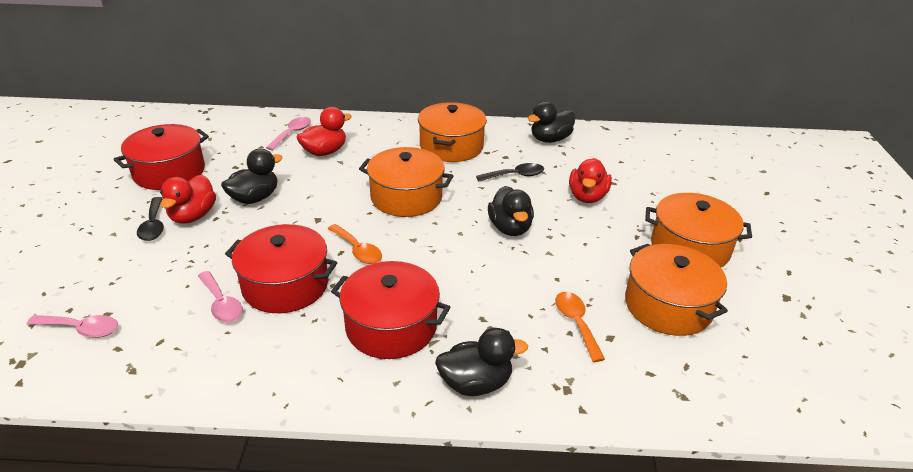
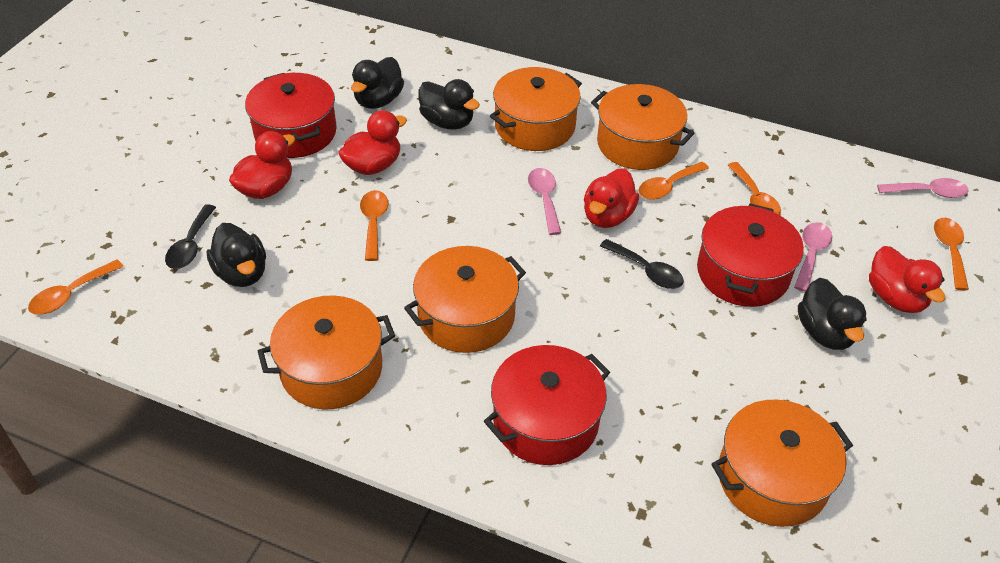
orange pot: 4 -> 5
orange spoon: 2 -> 5
red duck: 3 -> 4

